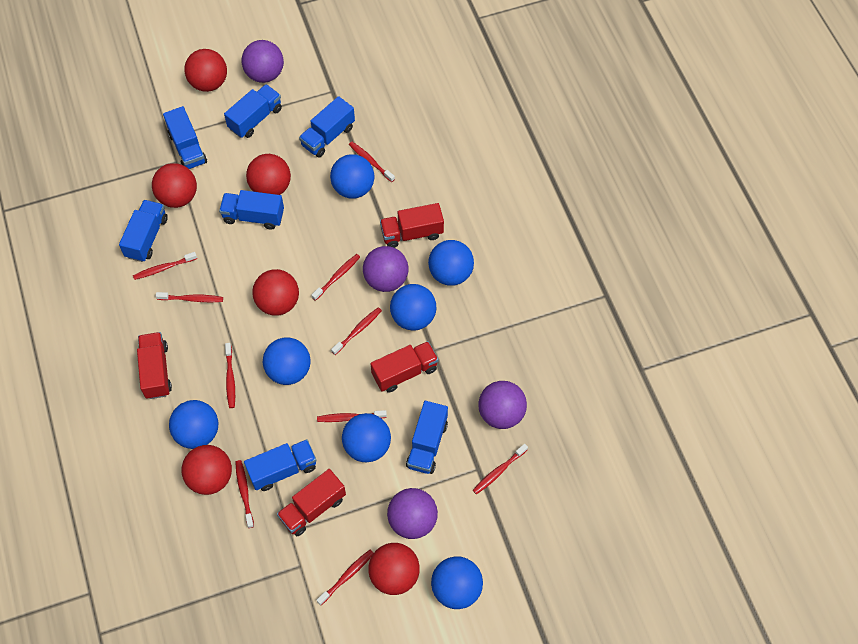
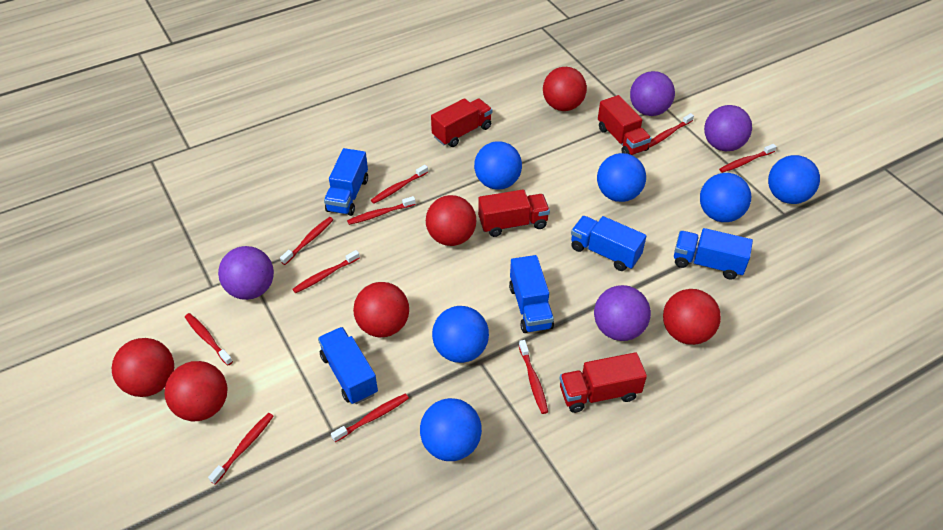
blue ball: 7 -> 6
blue truck: 7 -> 5

